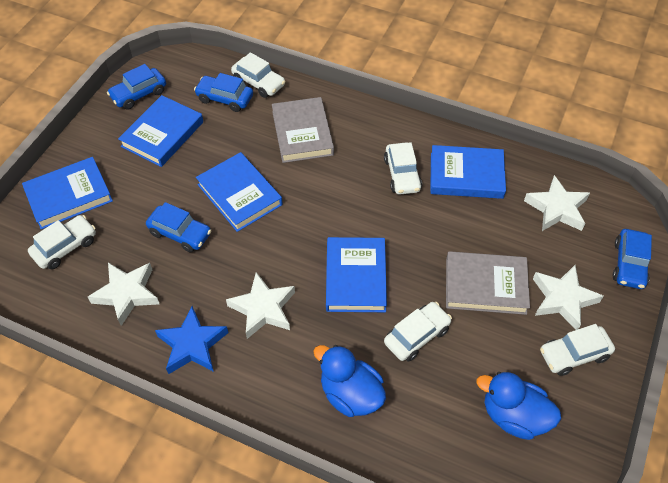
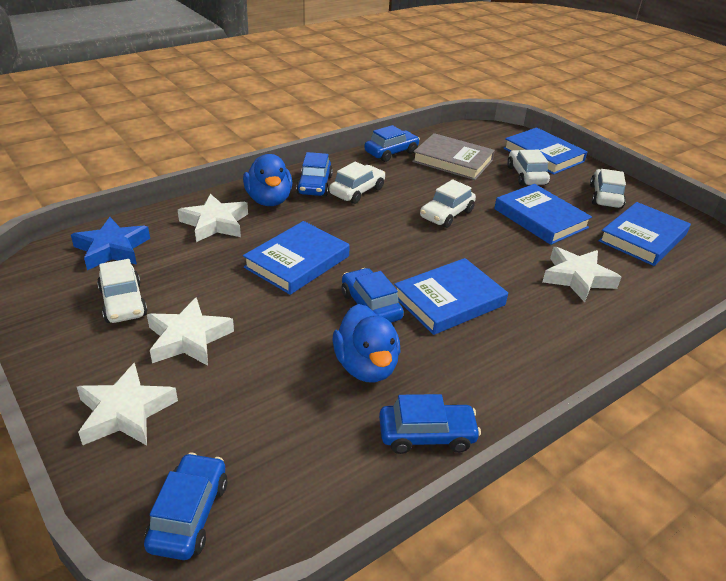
blue car: 4 -> 5
grey book: 2 -> 1

